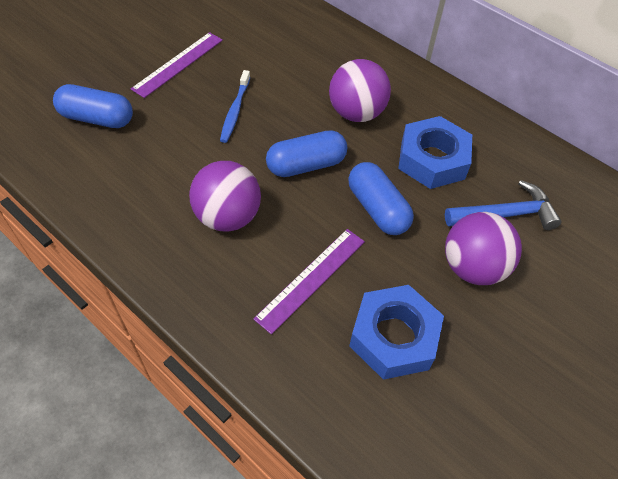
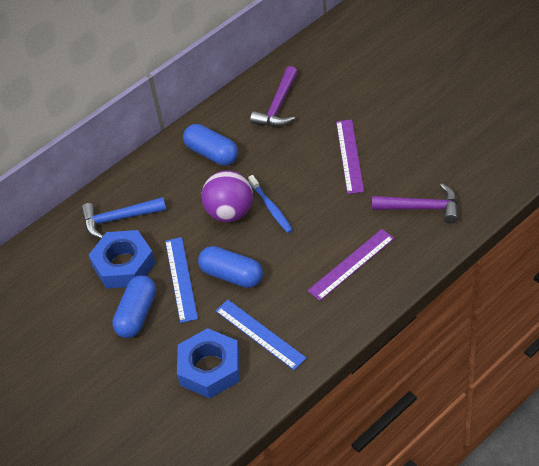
blue ruler: 0 -> 2
purple ball: 3 -> 1
purple hammer: 0 -> 2

